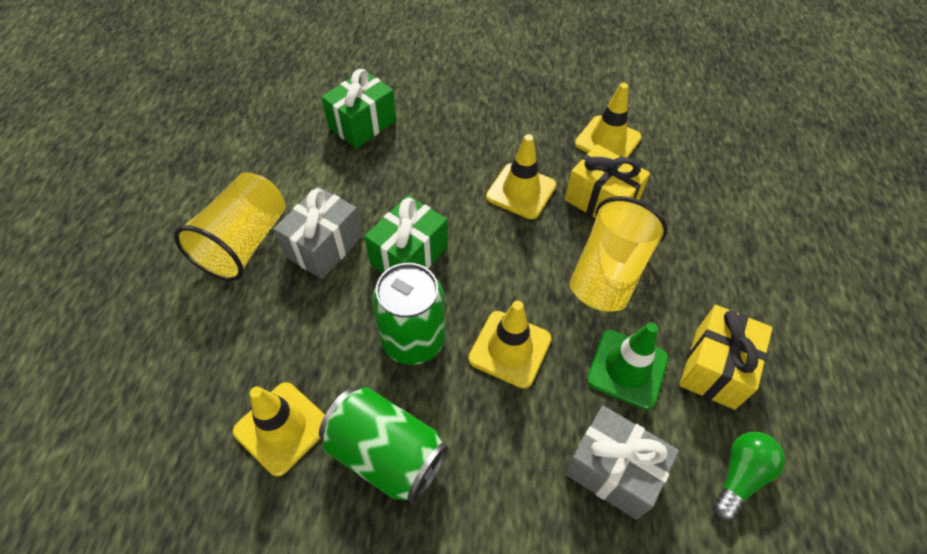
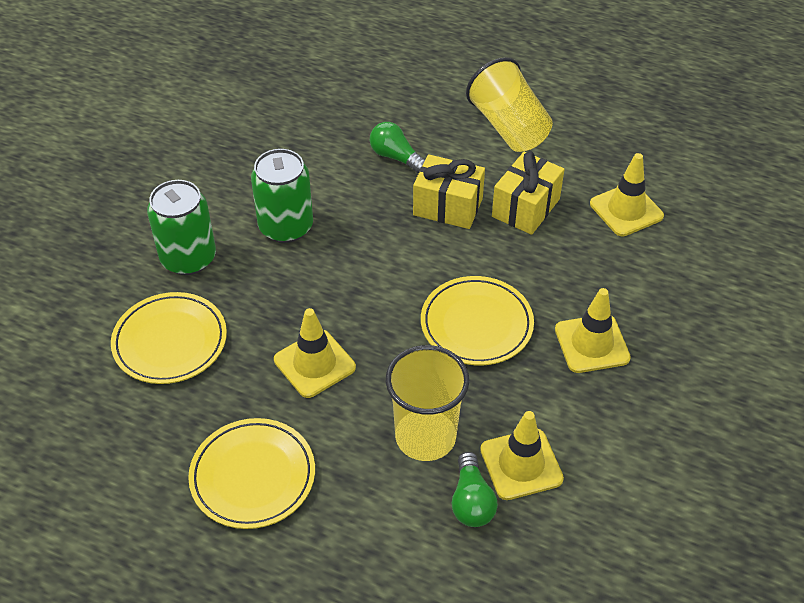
green gift: 2 -> 0
green light bulb: 1 -> 2
green traffic cone: 1 -> 0
grey gift: 2 -> 0
yellow plate: 0 -> 3

